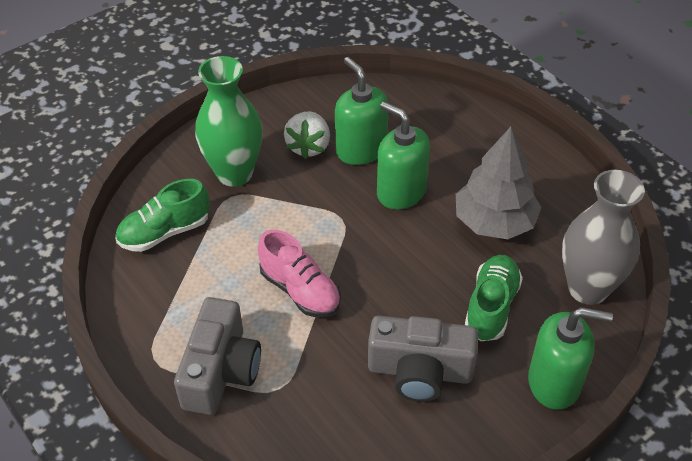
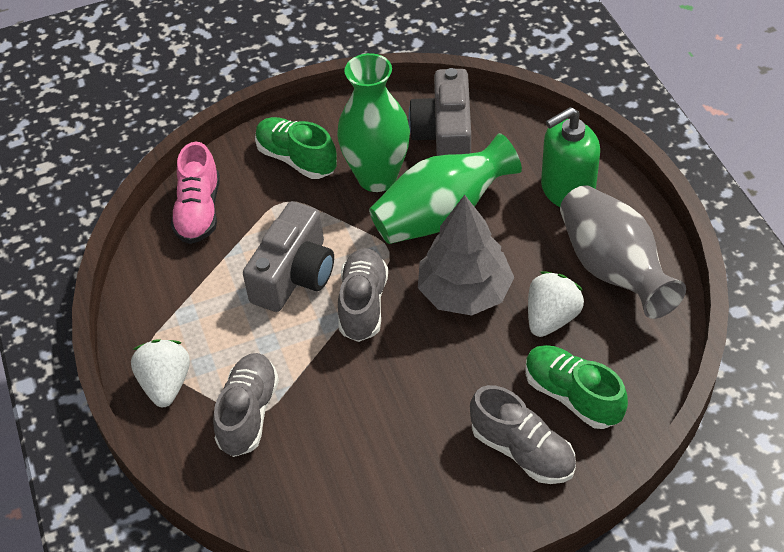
green soap dispenser: 3 -> 1
green vase: 1 -> 2
grey shoe: 0 -> 3
white strawberry: 1 -> 2

